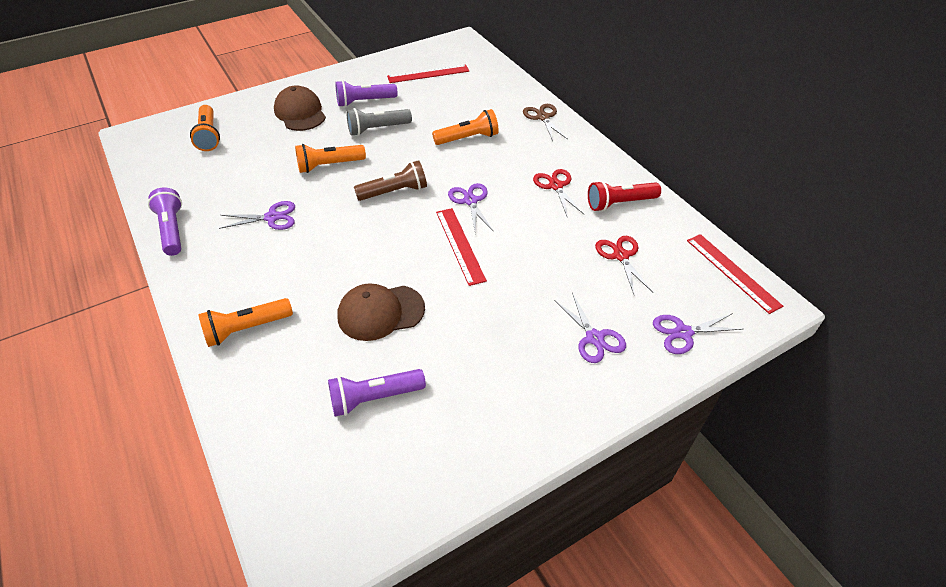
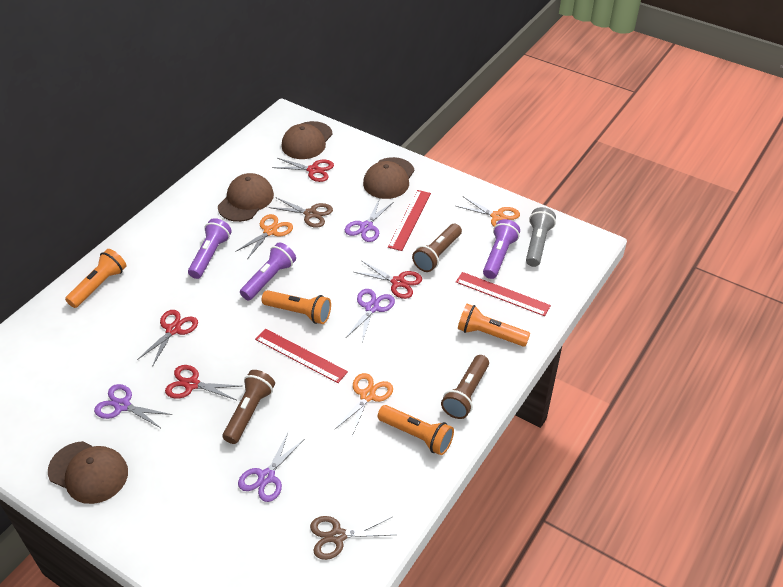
brown cap: 2 -> 4
brown flashlight: 1 -> 3
brown scissors: 1 -> 2
orange scissors: 0 -> 3
red flashlight: 1 -> 0
red scissors: 2 -> 4

